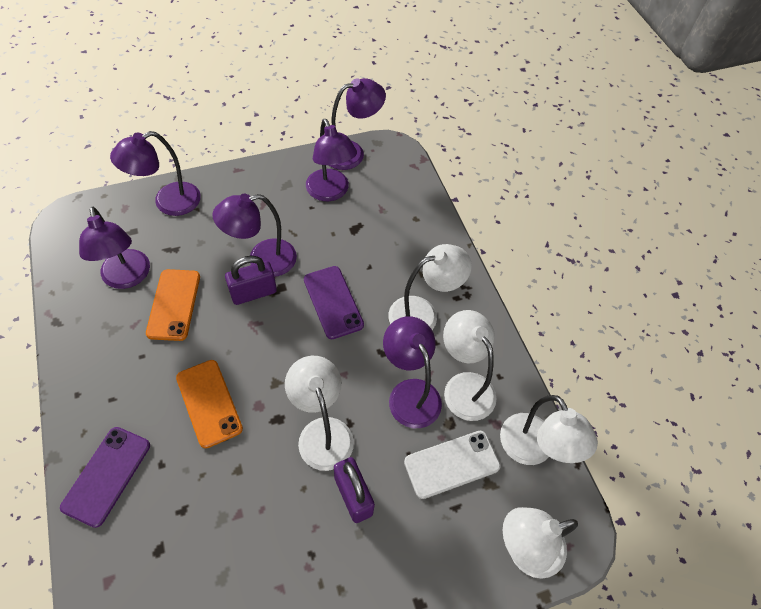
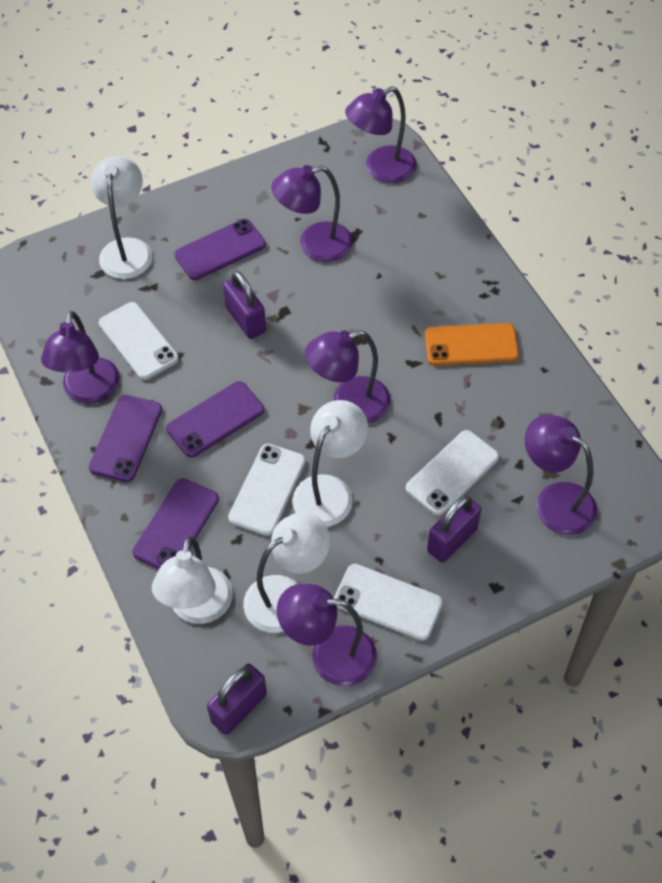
orange phone: 2 -> 1
purple padlock: 2 -> 3
purple phone: 2 -> 4
white lamp: 5 -> 4
white phone: 1 -> 4

